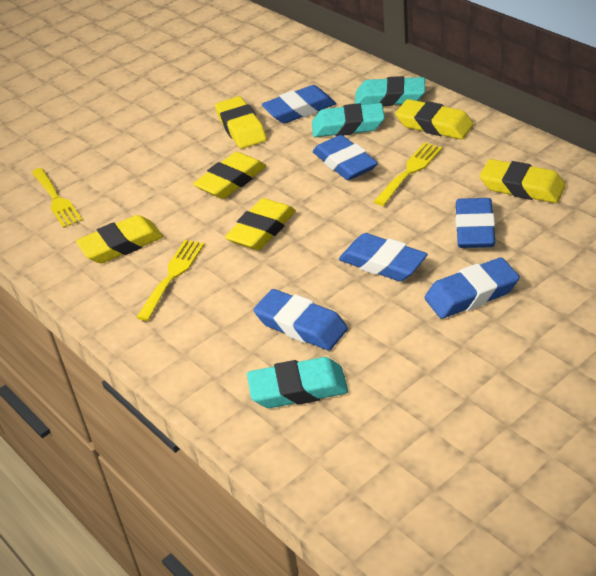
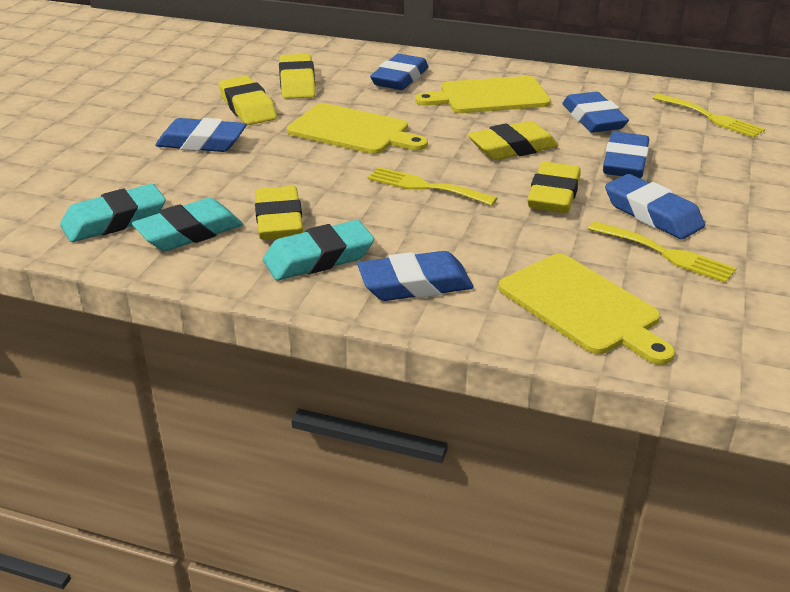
yellow cutting board: 0 -> 3
yellow eraser: 6 -> 5

